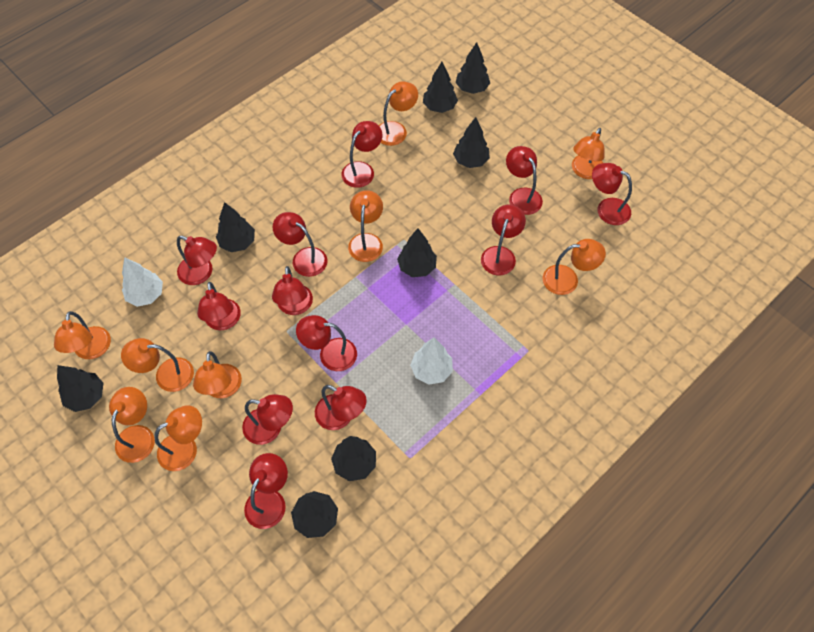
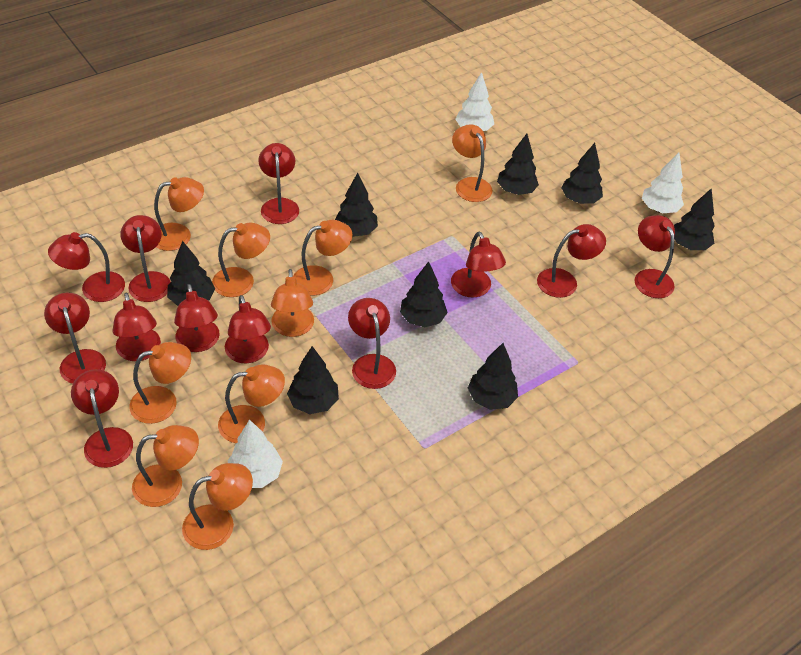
white tree: 2 -> 3

